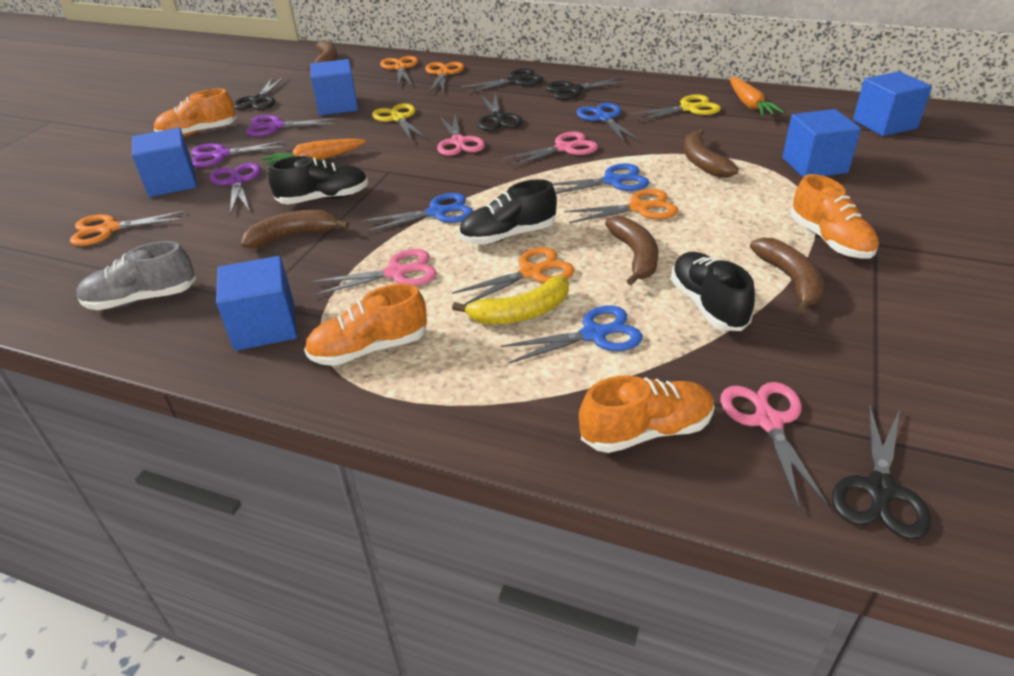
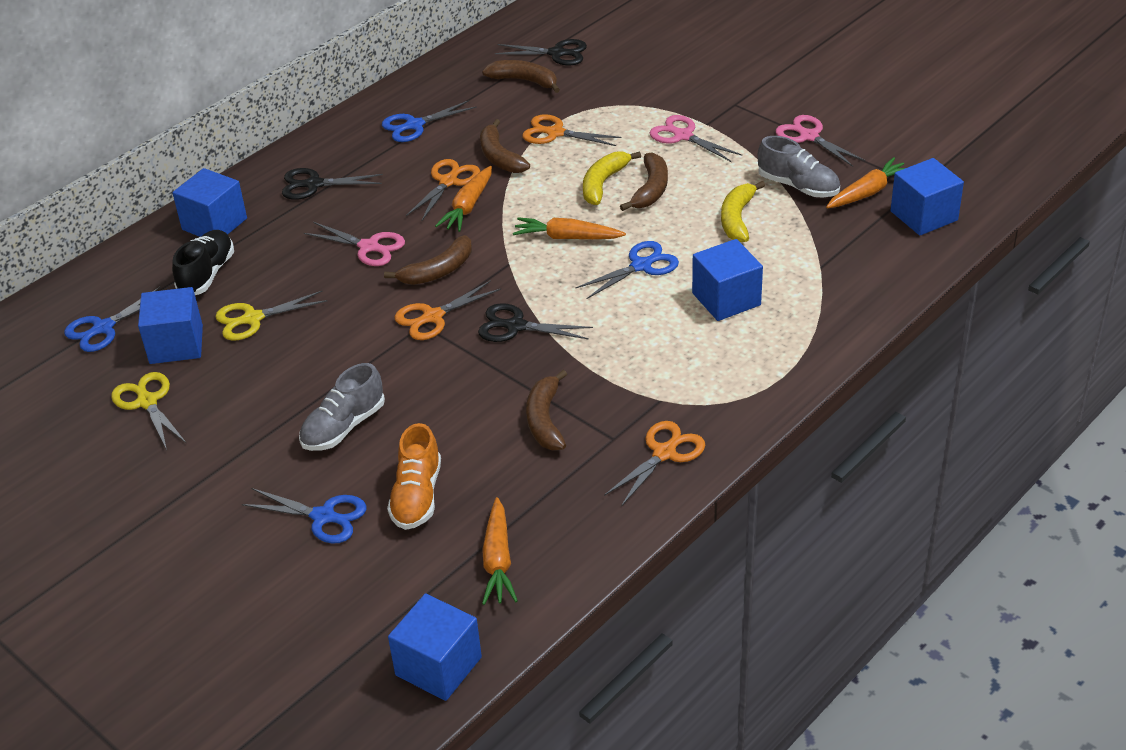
black scissors: 5 -> 3
black shoe: 3 -> 1
grey shoe: 1 -> 2
orange carrot: 2 -> 4
orange scissors: 5 -> 4
orange shoe: 4 -> 1
pink scissors: 4 -> 3
purple scissors: 3 -> 0
yellow banana: 1 -> 2

